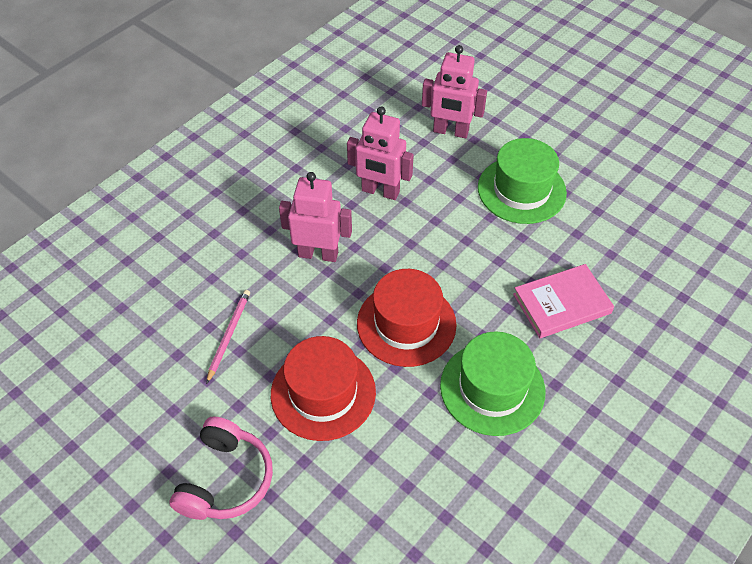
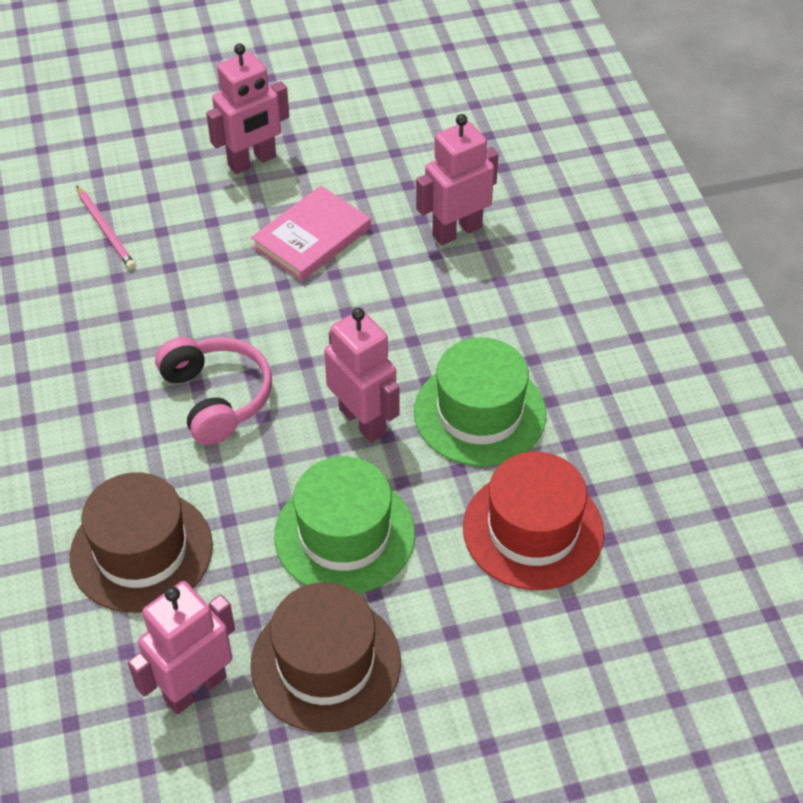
brown hat: 0 -> 2
pink robot: 3 -> 4
red hat: 2 -> 1

